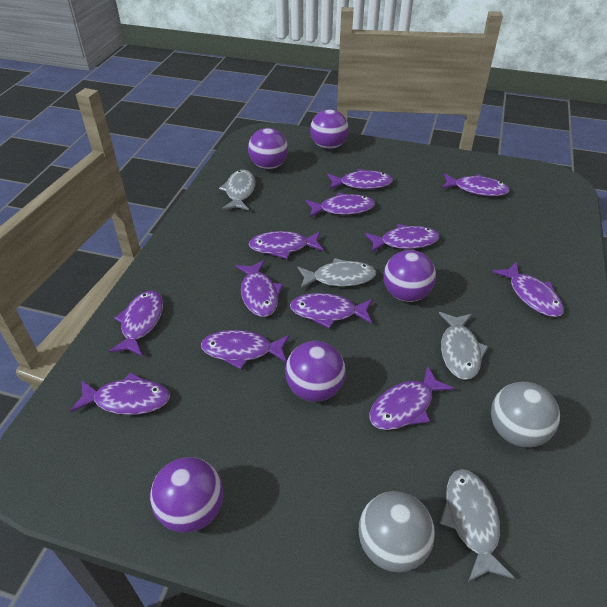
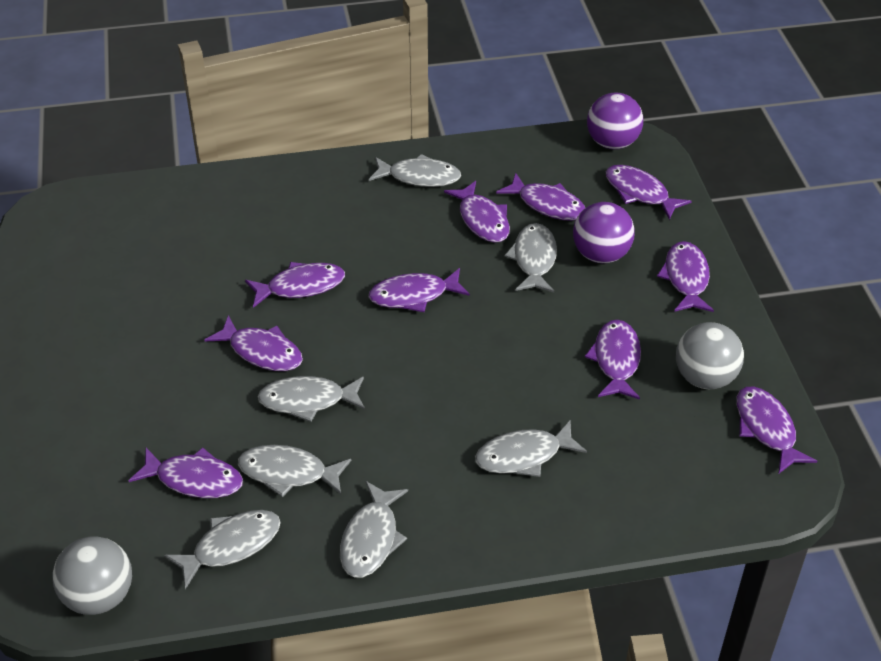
grey fish: 4 -> 7
purple ball: 5 -> 2
purple fish: 12 -> 10

